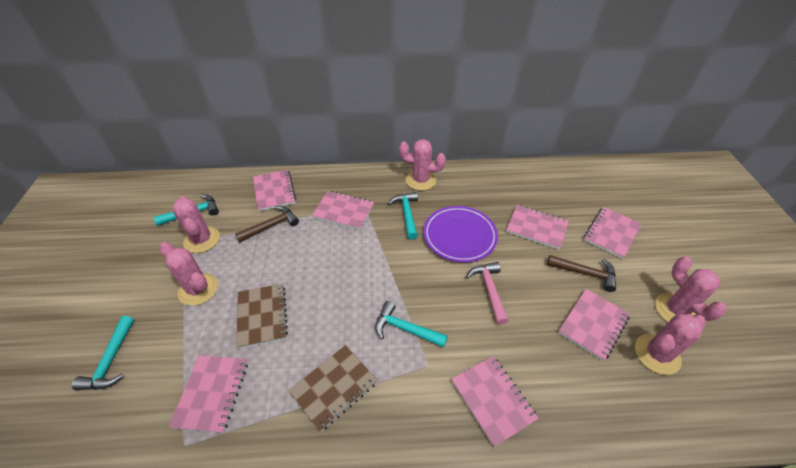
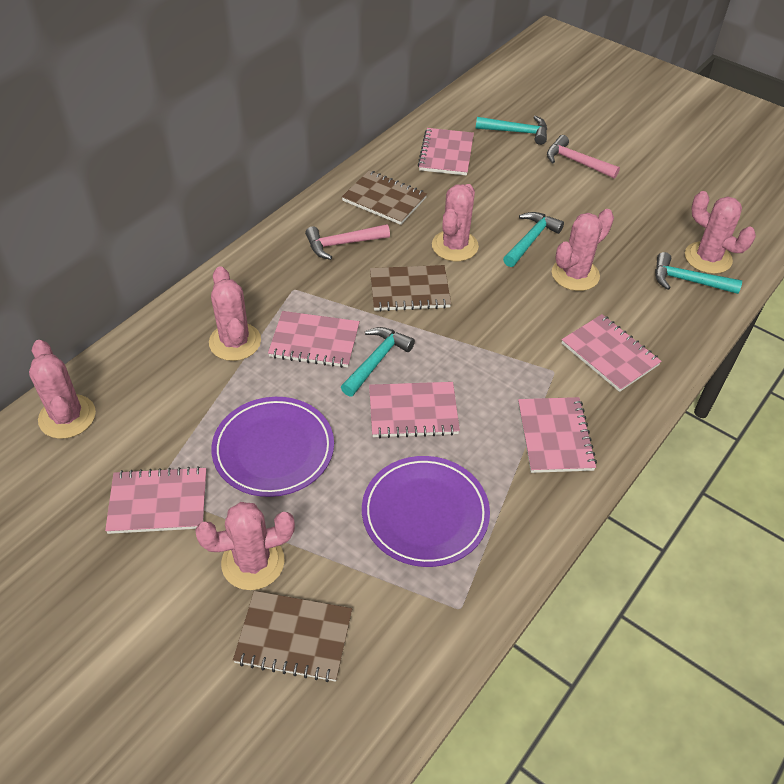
brown hammer: 2 -> 0
brown notebook: 2 -> 3
pink cactus: 5 -> 6
pink hammer: 1 -> 2
pink notebook: 7 -> 6
purple plate: 1 -> 2

